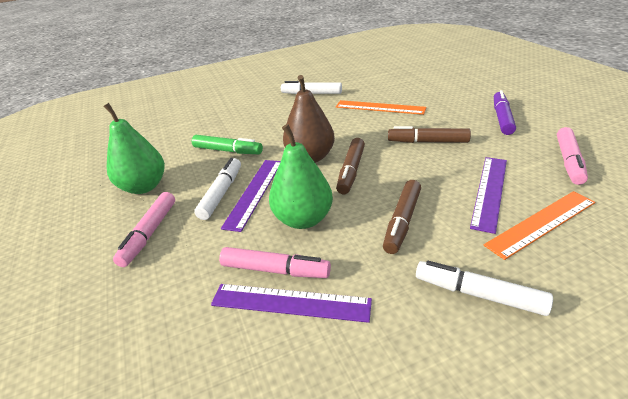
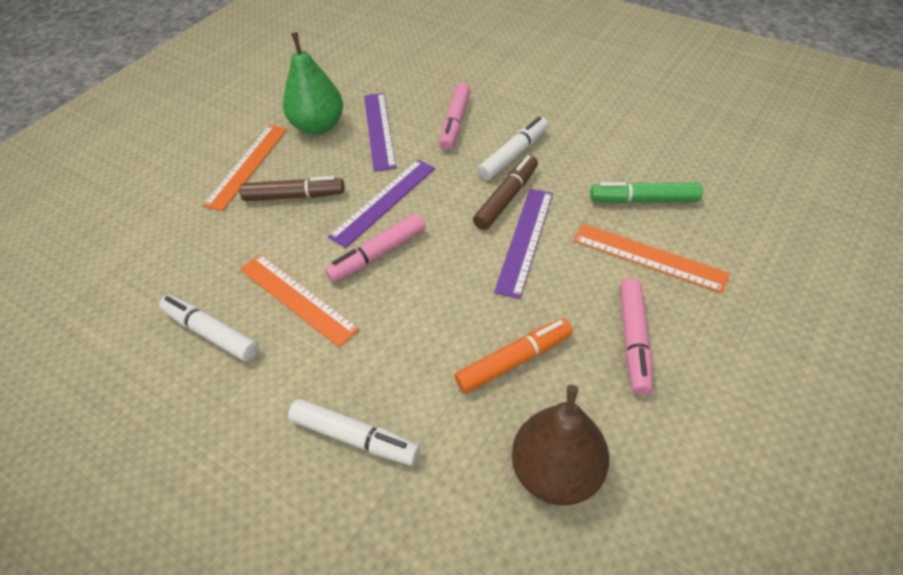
brown marker: 3 -> 2
green pear: 2 -> 1
orange marker: 0 -> 1
orange ruler: 2 -> 3
purple marker: 1 -> 0

